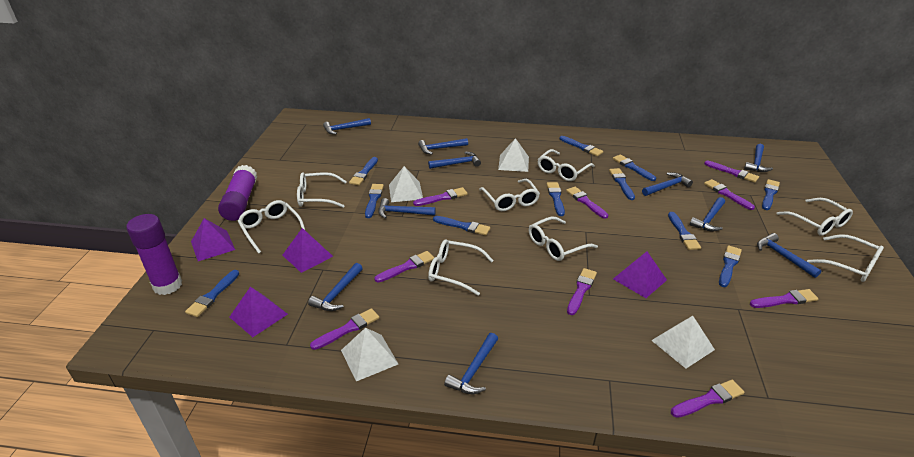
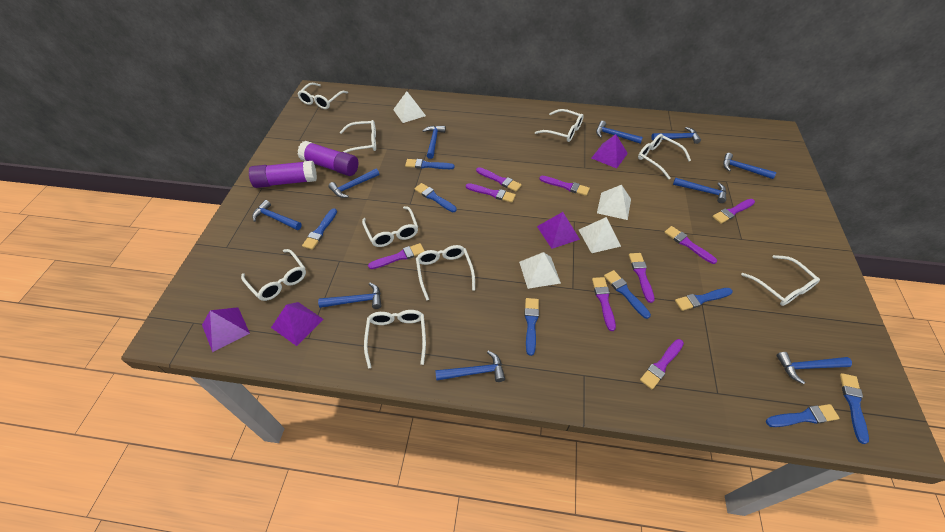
blue brush: 11 -> 8
white glasses: 8 -> 9

